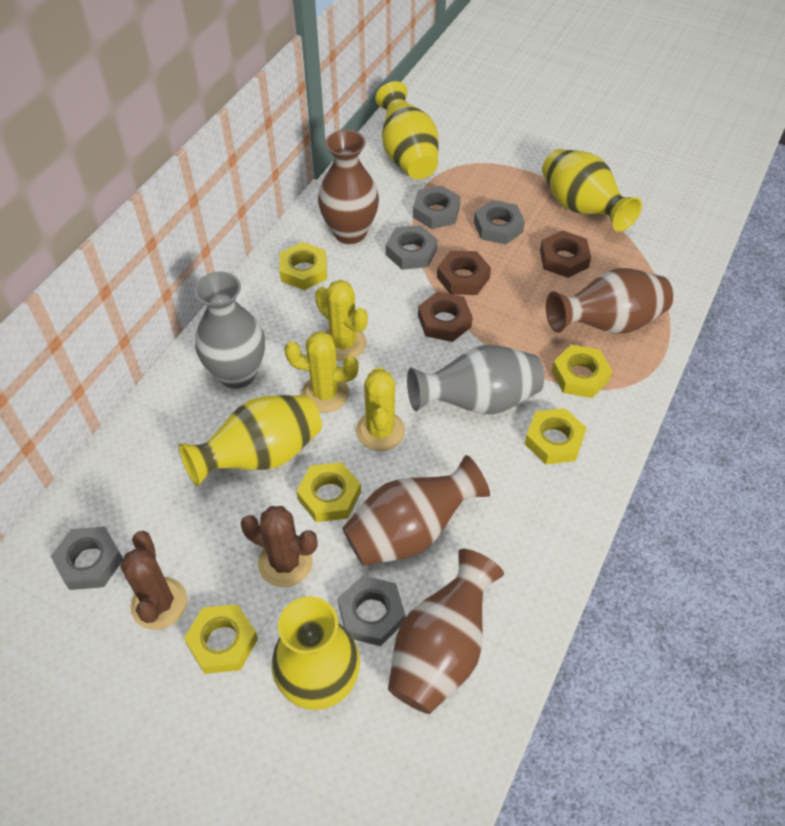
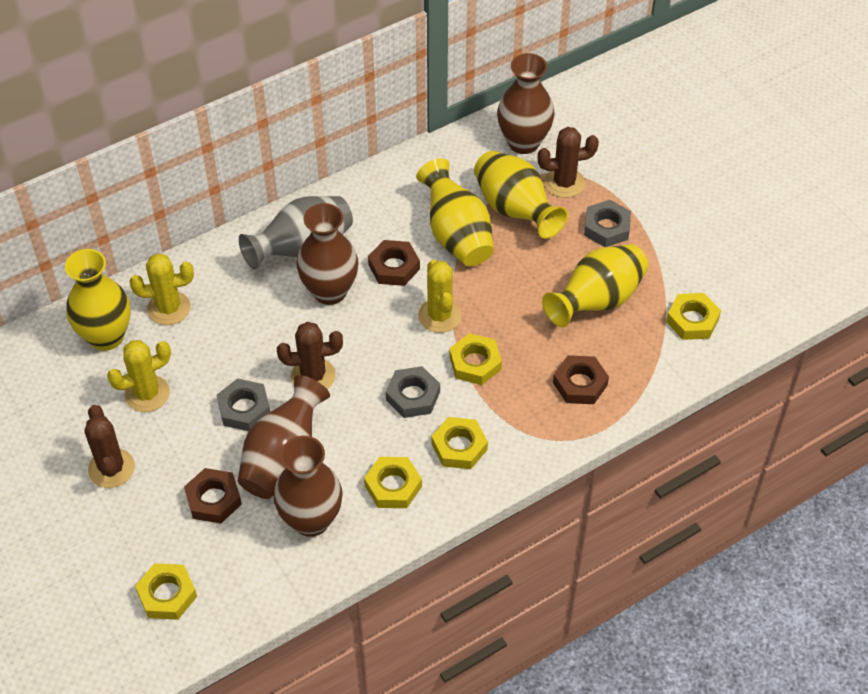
brown cactus: 2 -> 3
grey nut: 5 -> 3
grey vase: 2 -> 1

